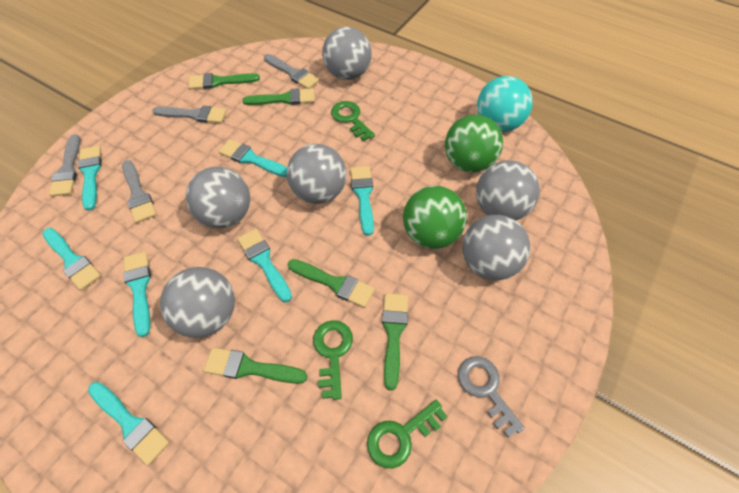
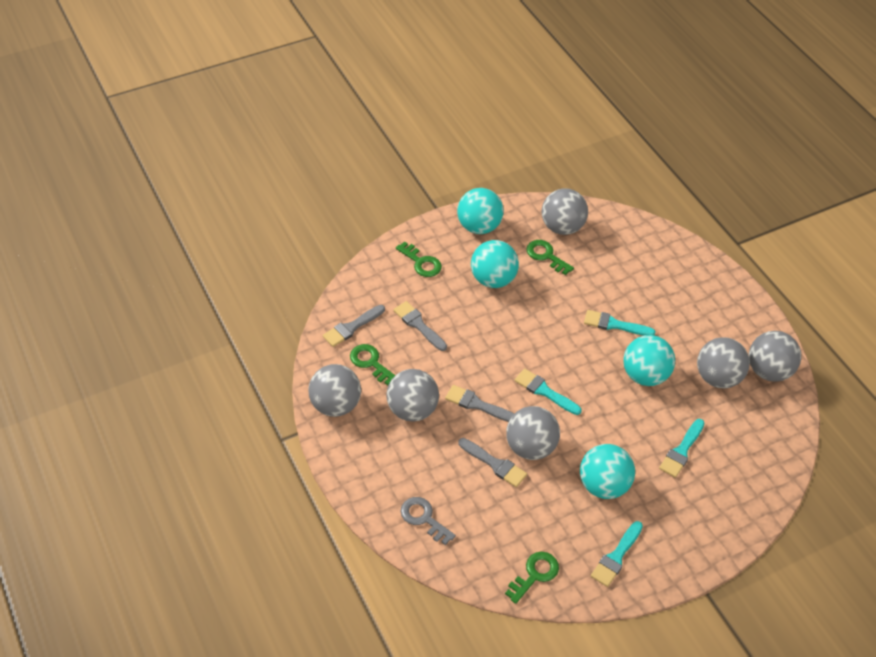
green ball: 2 -> 0
green brush: 5 -> 0
green key: 3 -> 4
turquoise ball: 1 -> 4
turquoise brush: 7 -> 4

